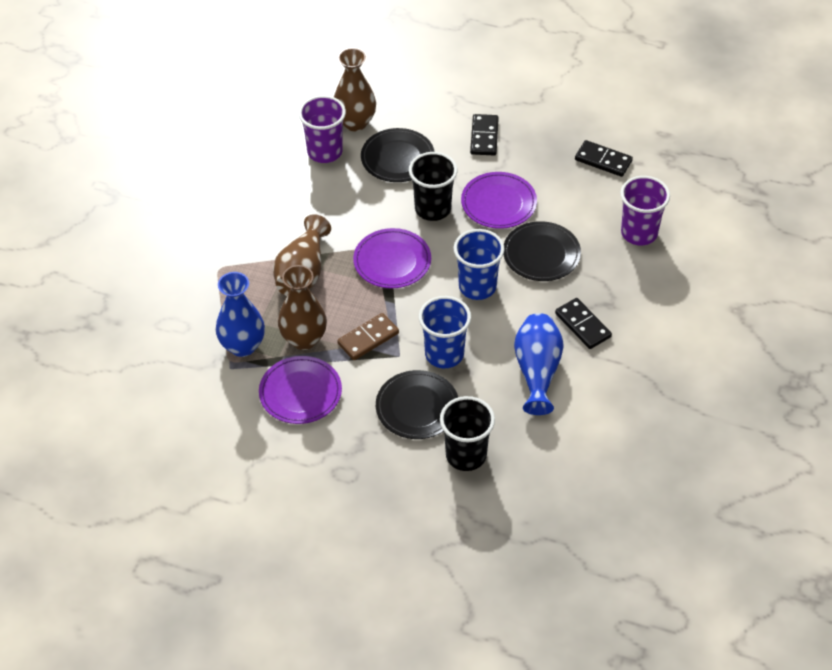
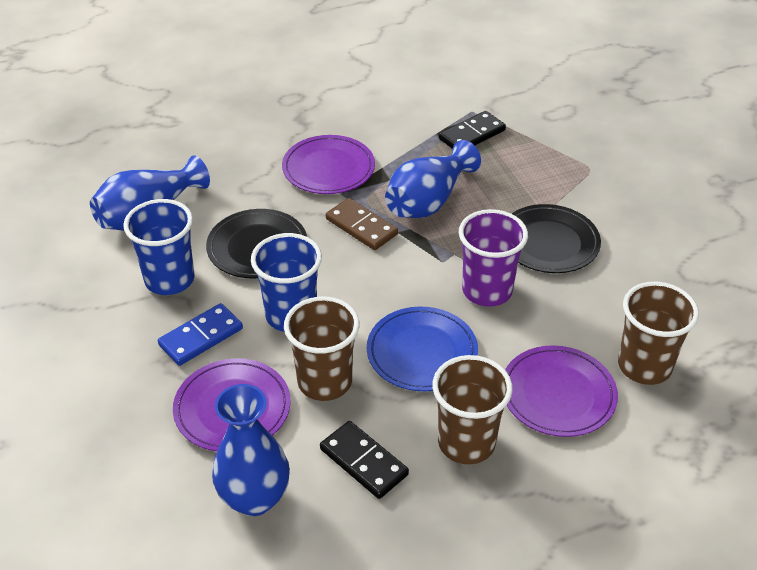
black cup: 2 -> 0
black domino: 3 -> 2
black plate: 3 -> 2
blue domino: 0 -> 1
blue plate: 0 -> 1
blue vase: 2 -> 3
brown cup: 0 -> 3
brown vase: 3 -> 0
purple cup: 2 -> 1

